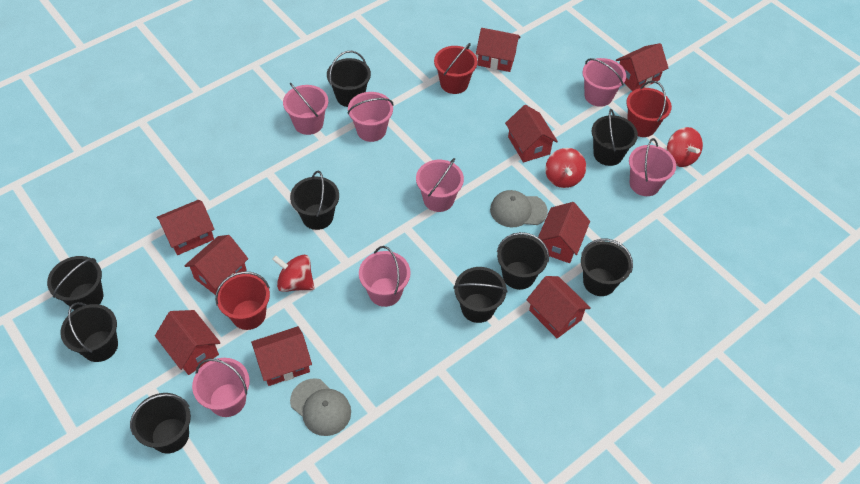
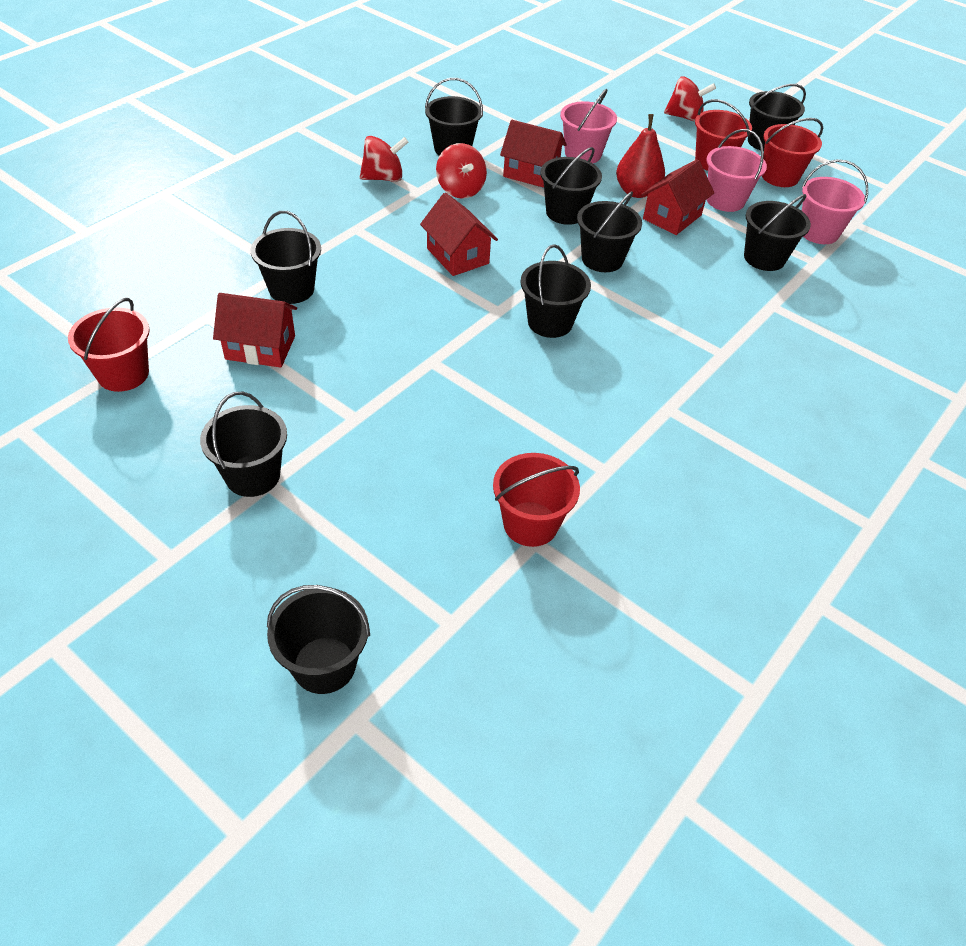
grey cap: 2 -> 0
pink bucket: 7 -> 3
red bucket: 3 -> 4
red house: 9 -> 4
red pear: 0 -> 1

